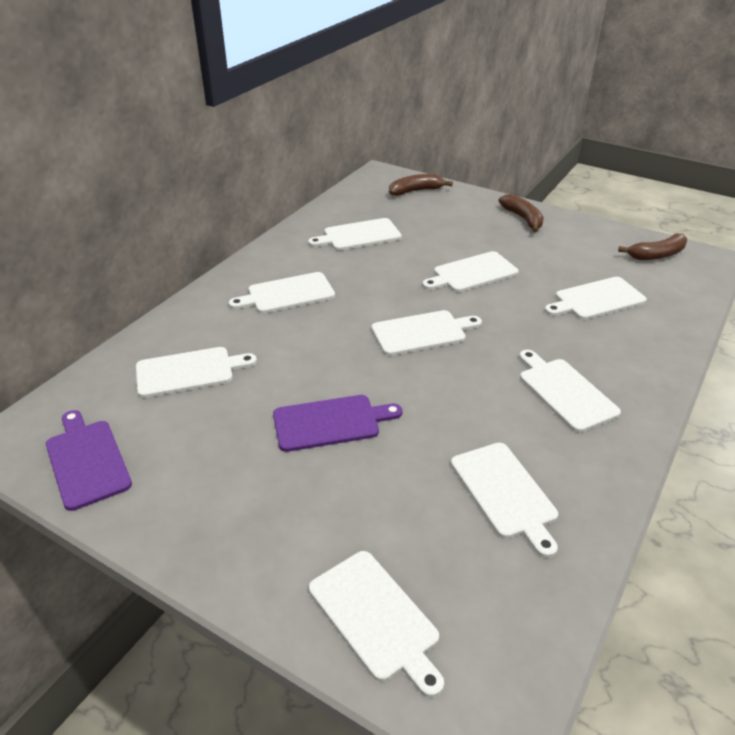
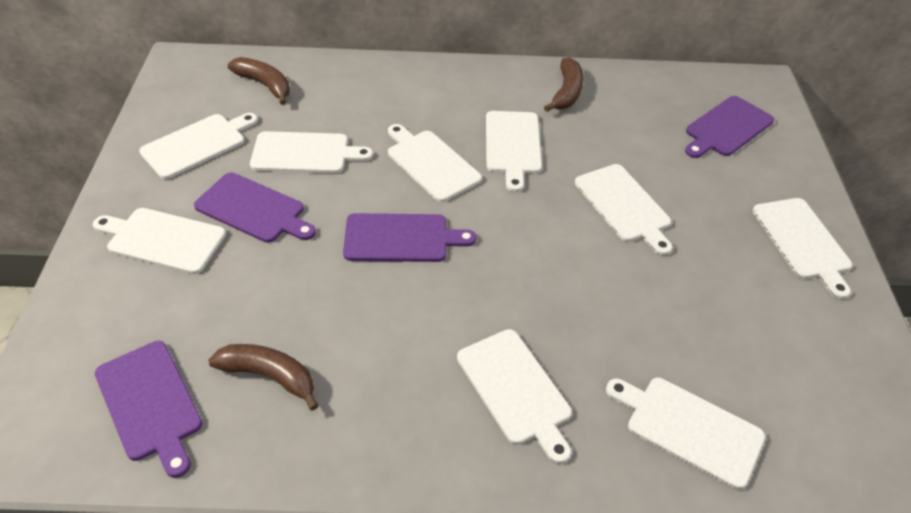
purple cutting board: 2 -> 4

